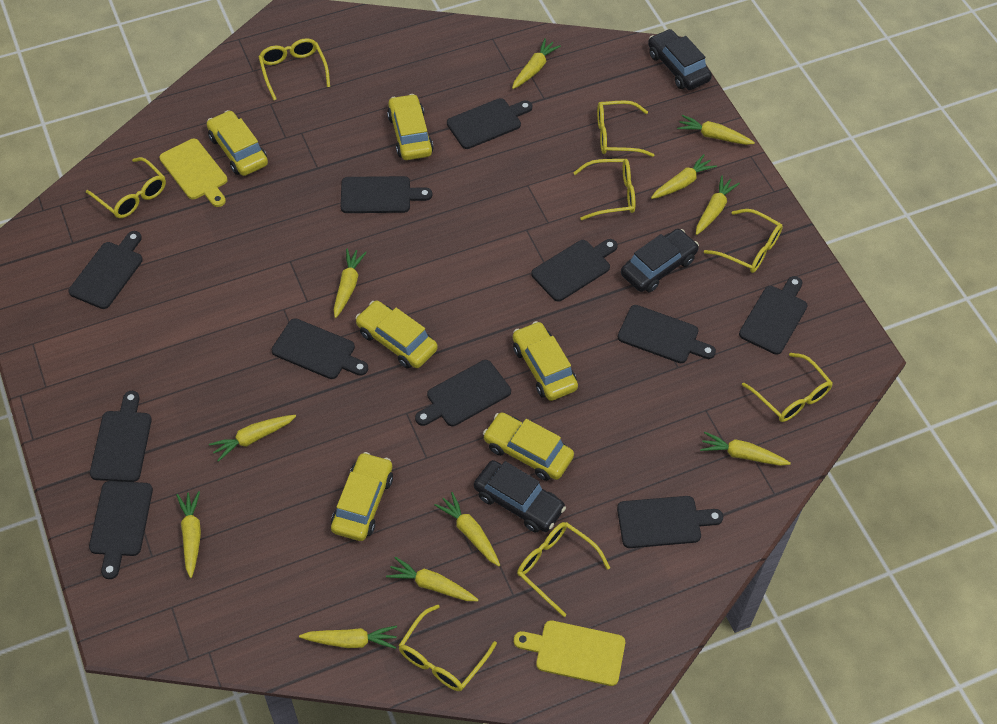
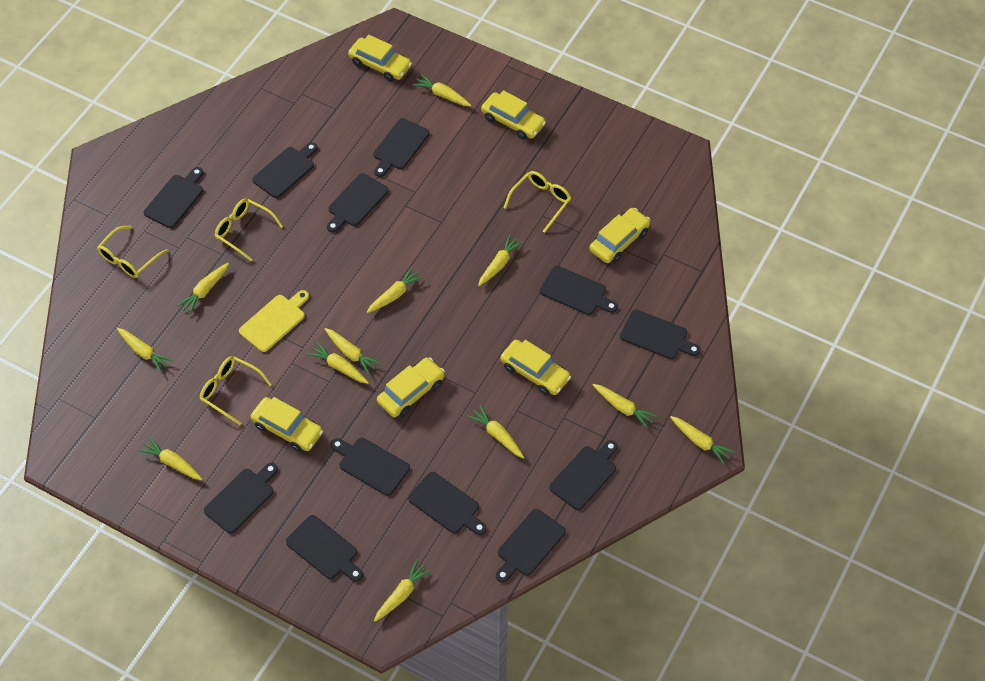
black car: 3 -> 0
black cutting board: 11 -> 12
yellow carrot: 11 -> 12
yellow cutting board: 2 -> 1
yellow glasses: 8 -> 4

